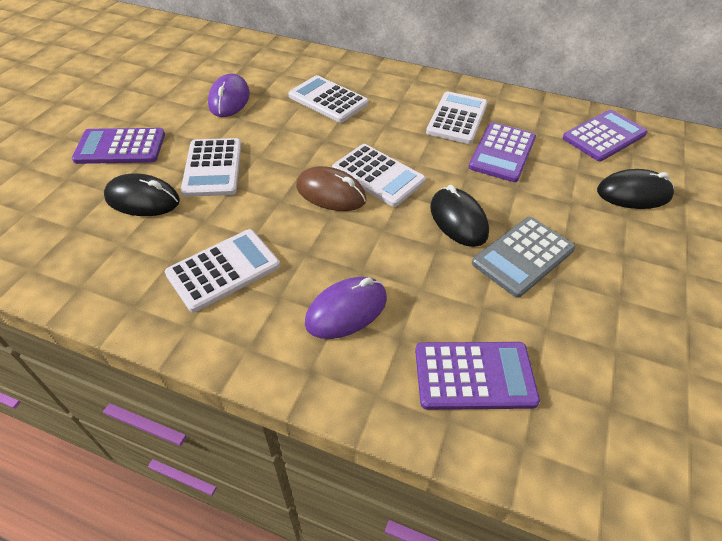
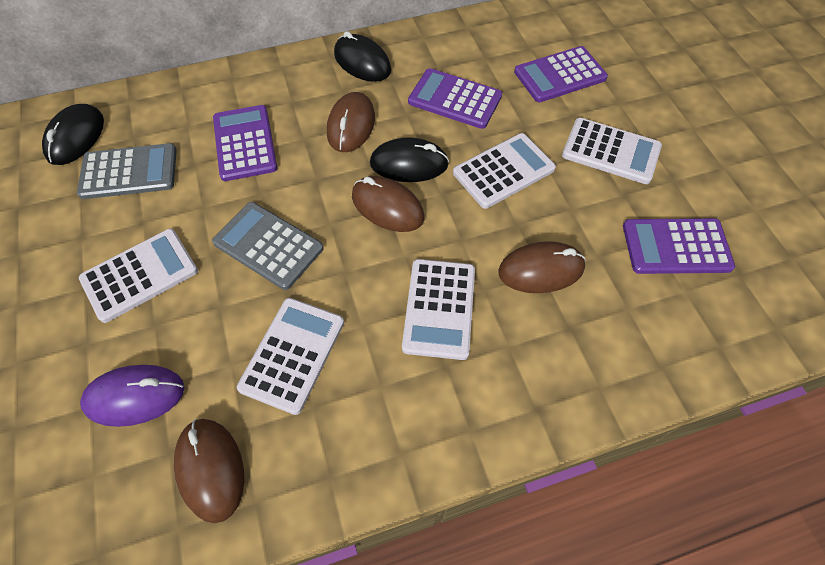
brown mouse: 1 -> 4
grey calculator: 1 -> 2
purple mouse: 2 -> 1

